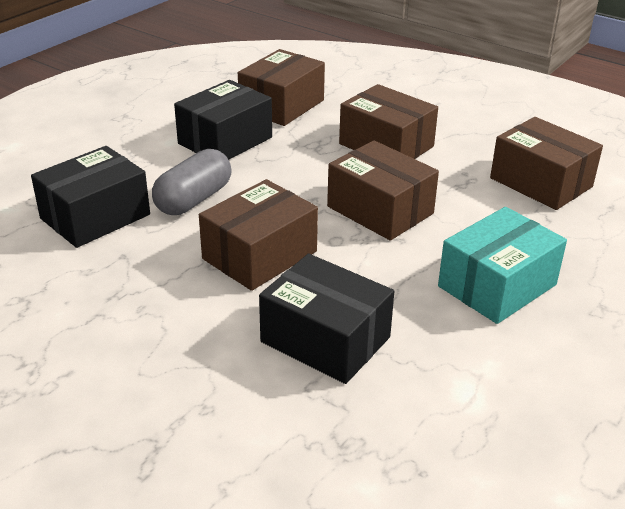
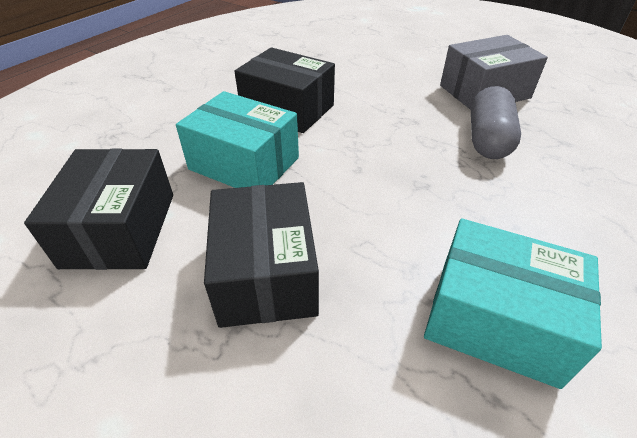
brown box: 5 -> 0
grey box: 0 -> 1
turquoise box: 1 -> 2

